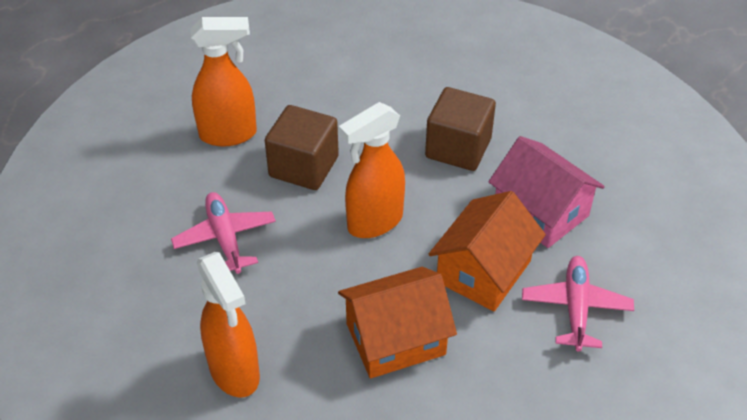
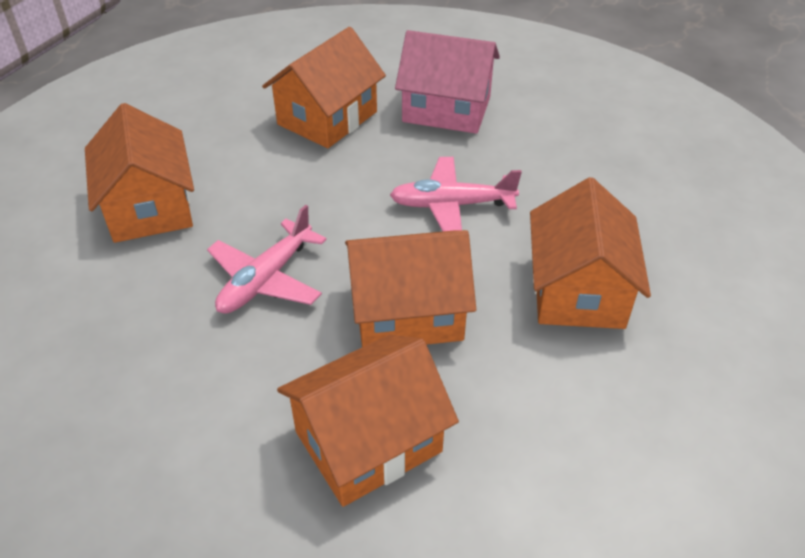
brown cube: 2 -> 0
orange house: 2 -> 5
orange spray bottle: 3 -> 0

